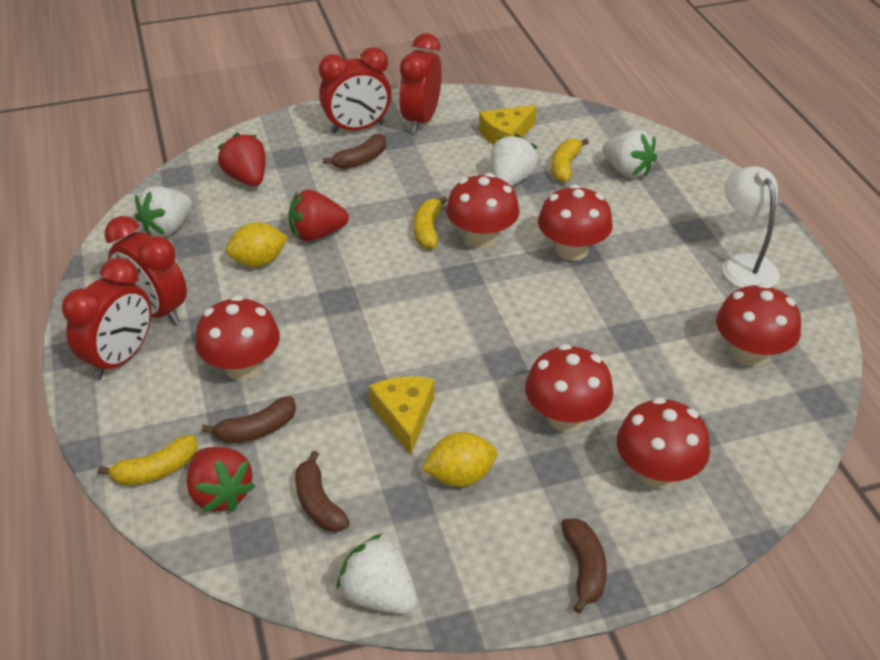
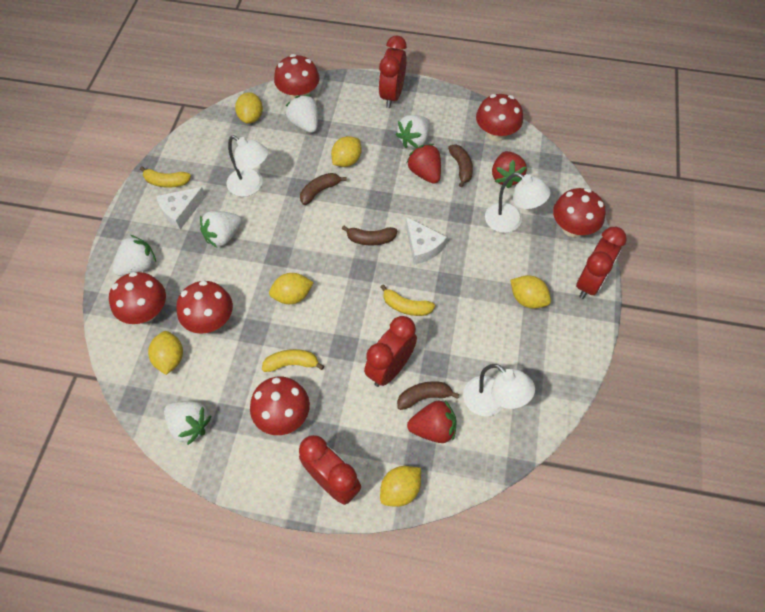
white cheese: 0 -> 2
white lamp: 1 -> 3
white strawberry: 4 -> 5
yellow cheese: 2 -> 0
yellow lemon: 2 -> 6

